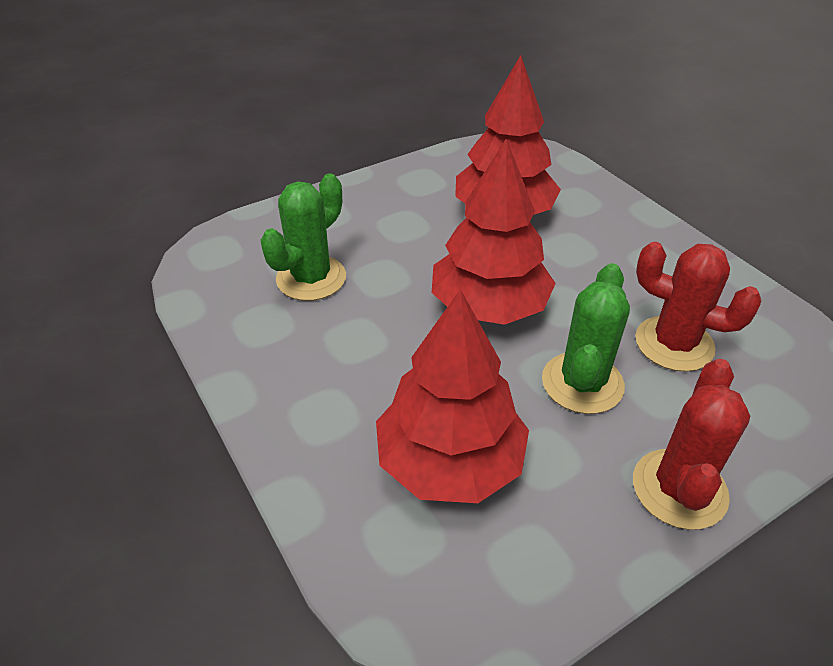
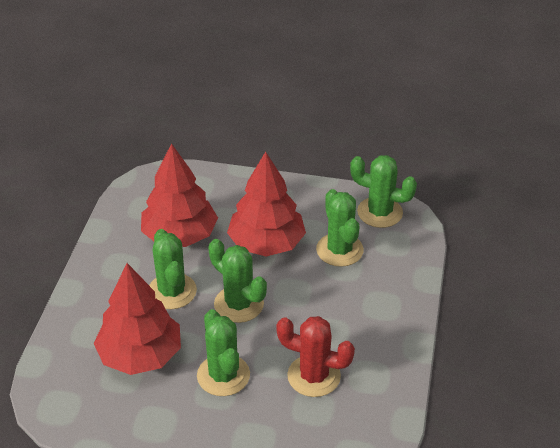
green cactus: 2 -> 5
red cactus: 2 -> 1

